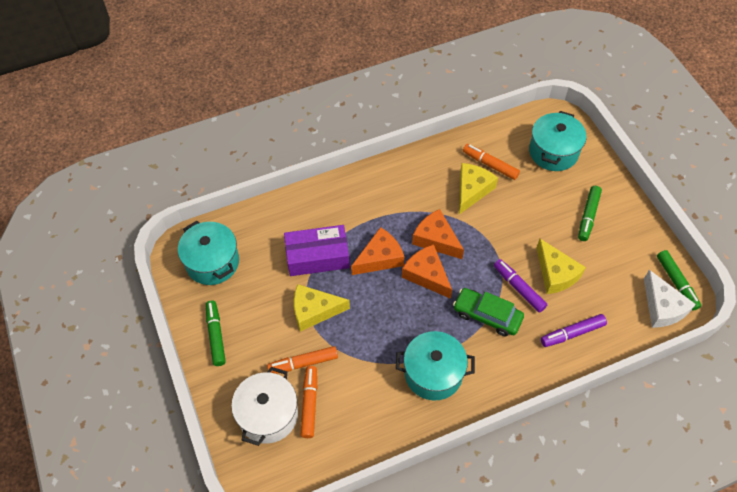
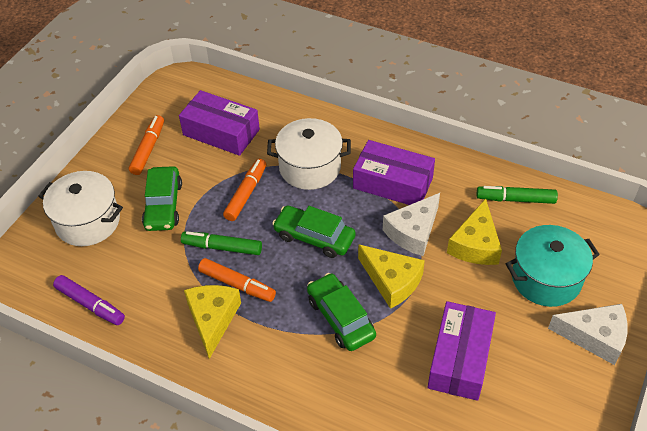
green car: 1 -> 3
green marker: 3 -> 2
orange cheese: 3 -> 0
purple box: 1 -> 3
purple marker: 2 -> 1
turquoise pot: 3 -> 1
white cheese: 1 -> 2
white pot: 1 -> 2

